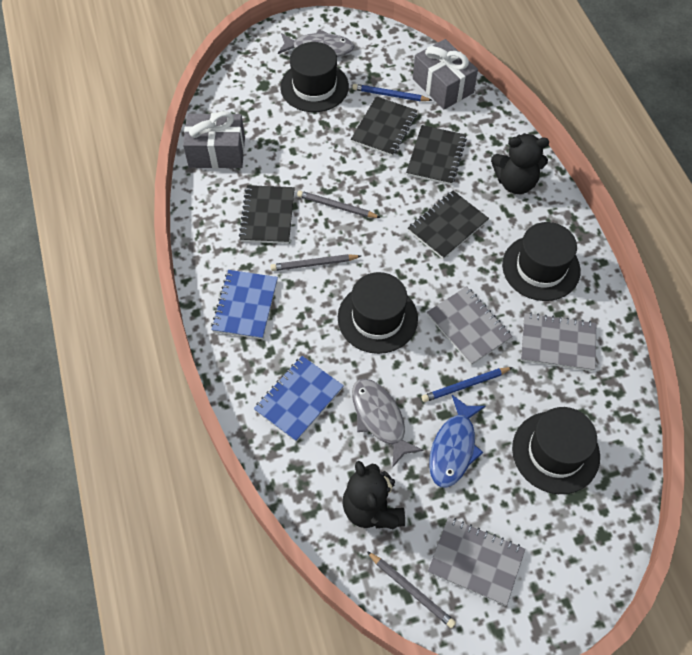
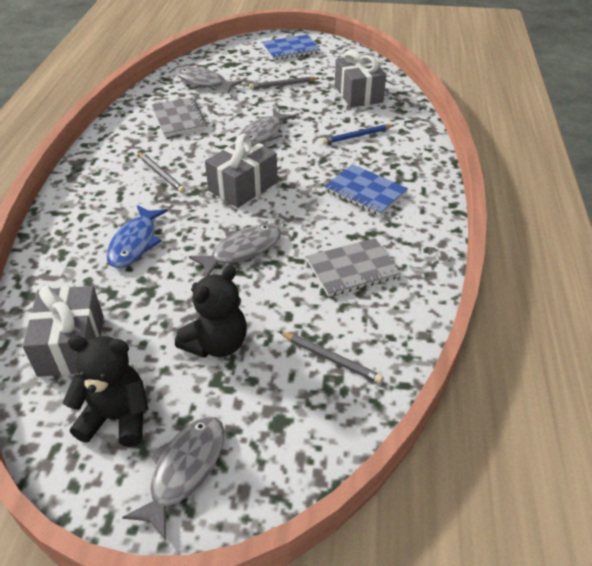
black hat: 4 -> 0
black notebook: 4 -> 0
blue pencil: 2 -> 1
grey fish: 2 -> 4
grey gift: 2 -> 3
grey notebook: 3 -> 2

